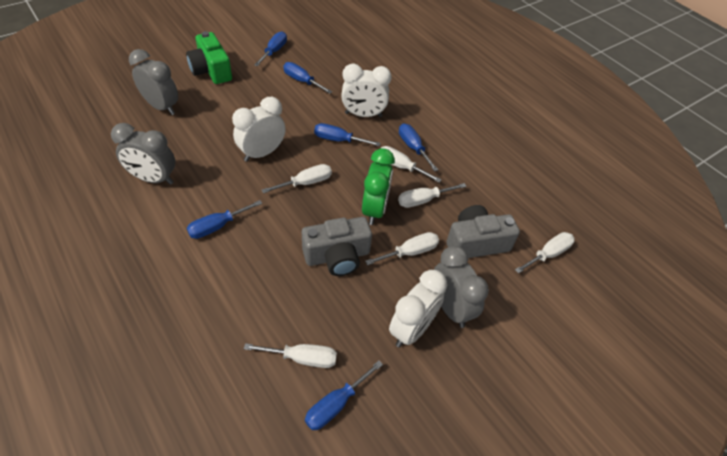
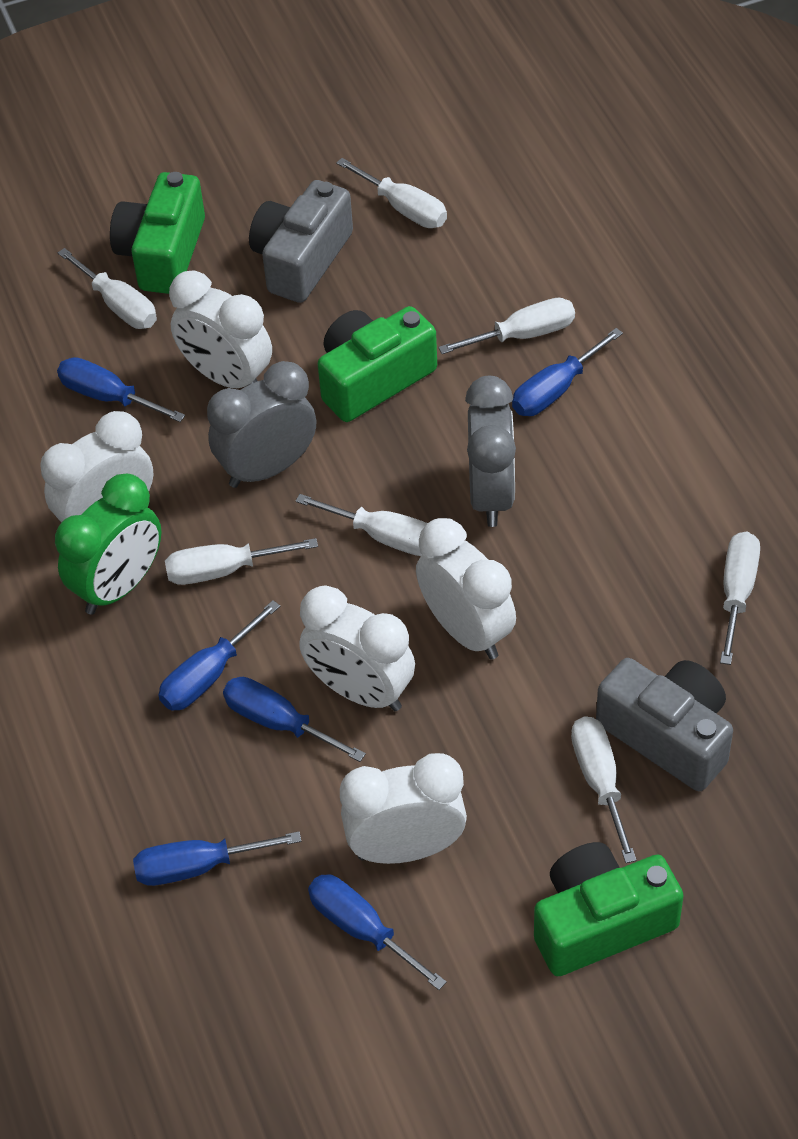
green camera: 1 -> 3
grey clock: 3 -> 2
white clock: 3 -> 5
white screwdriver: 6 -> 7

